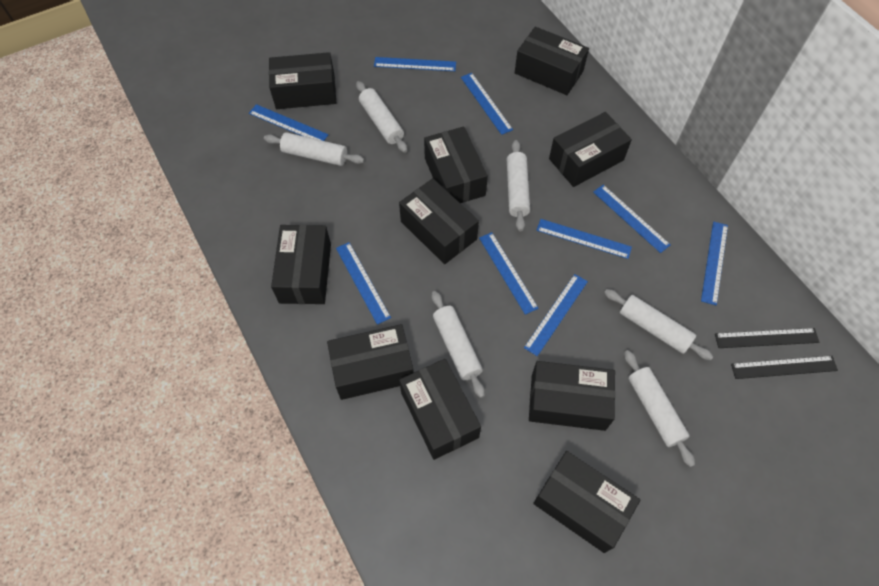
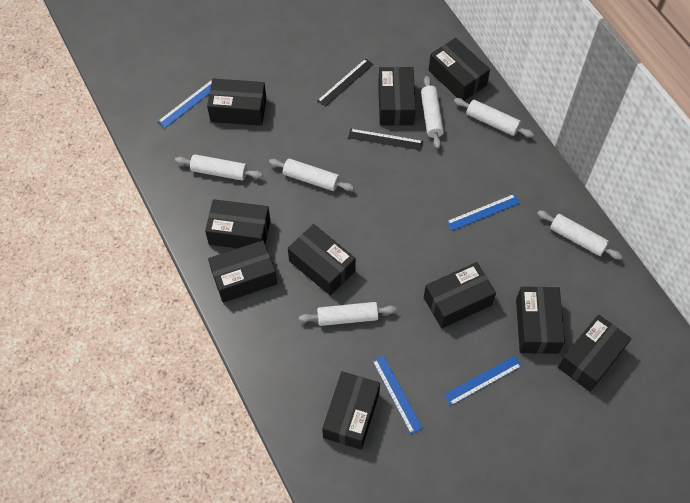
blue ruler: 9 -> 4

